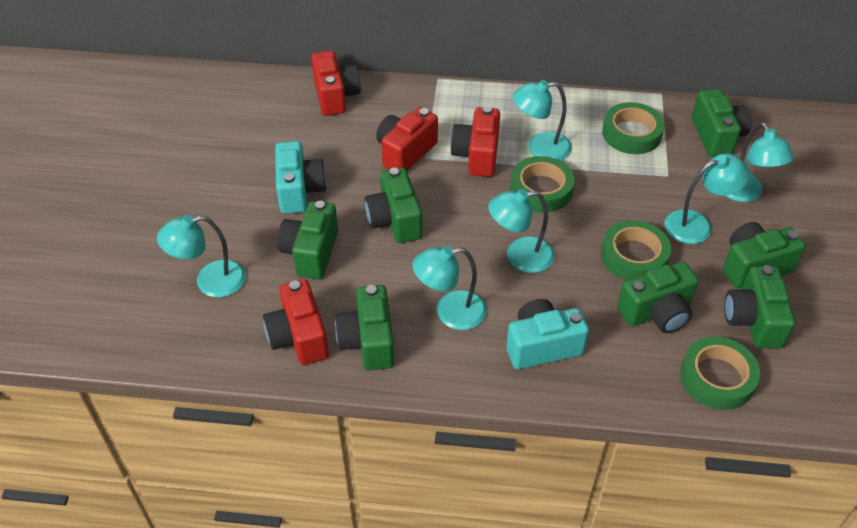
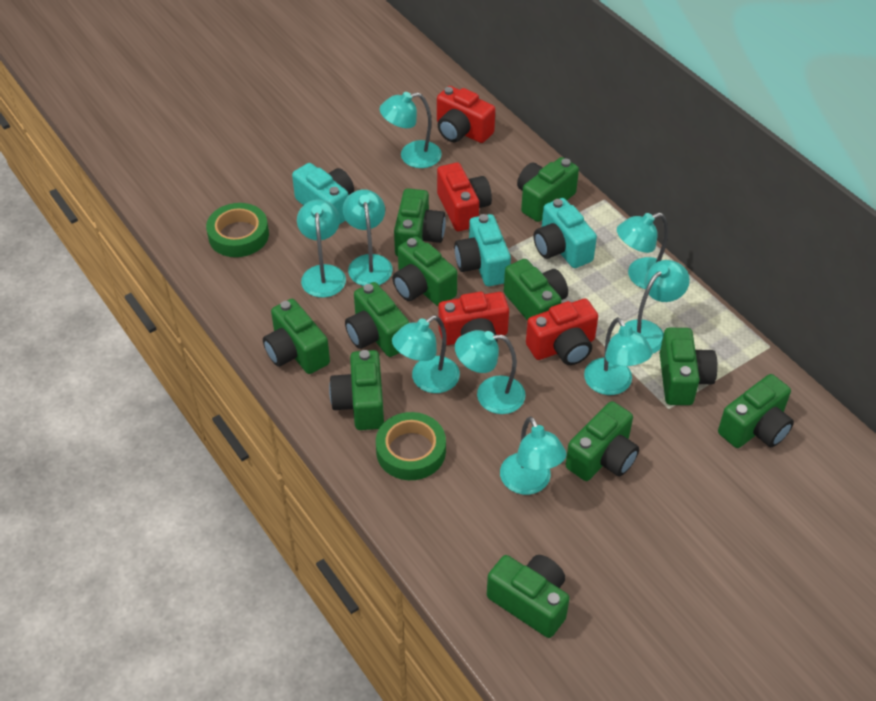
green camera: 7 -> 11
green tape: 4 -> 2
turquoise camera: 2 -> 3
turquoise lamp: 6 -> 9

